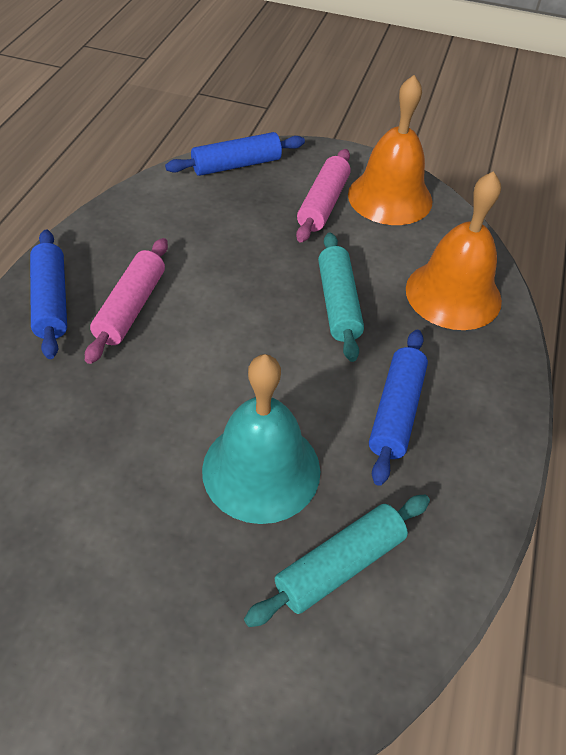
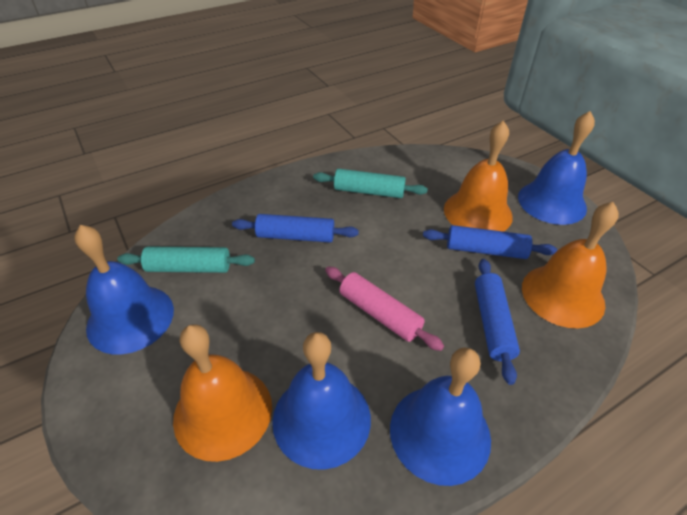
blue bell: 0 -> 4
orange bell: 2 -> 3
pink rolling pin: 2 -> 1
turquoise bell: 1 -> 0

